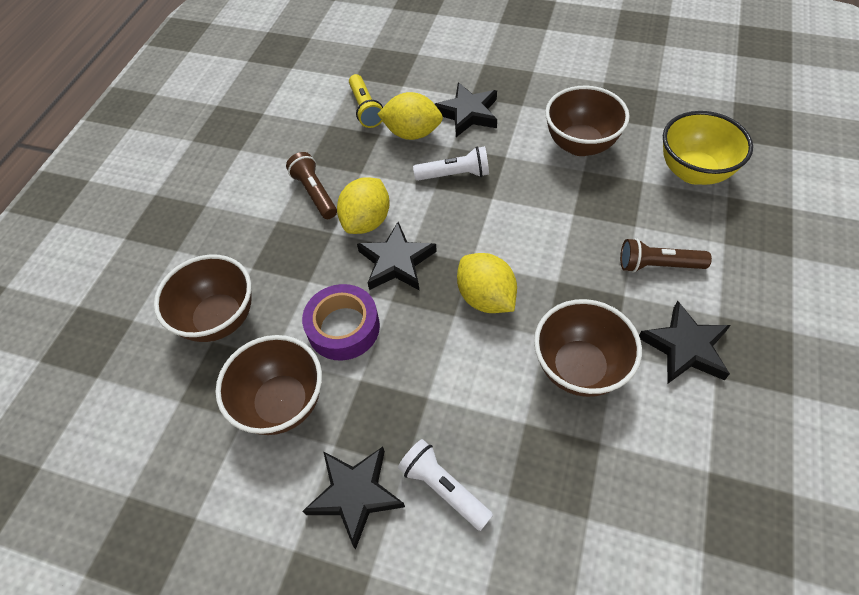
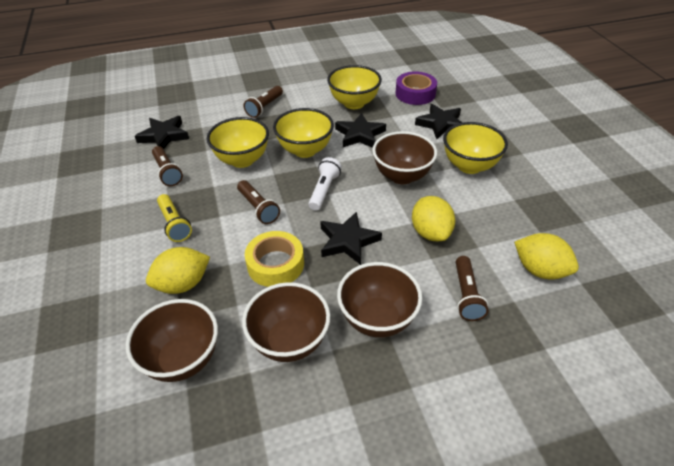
brown flashlight: 2 -> 4
white flashlight: 2 -> 1
yellow bowl: 1 -> 4
yellow tape: 0 -> 1

